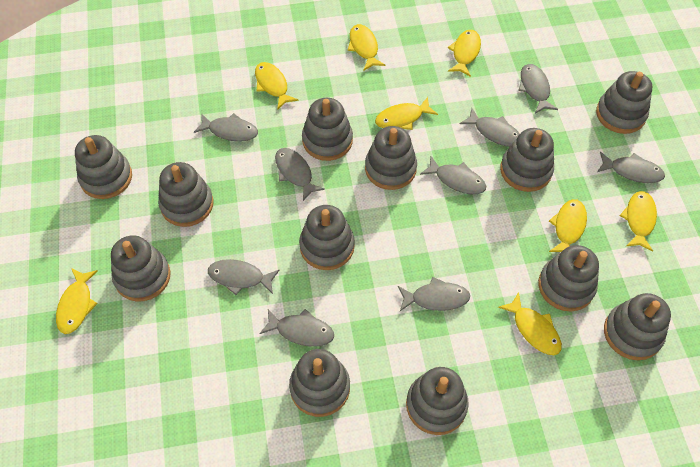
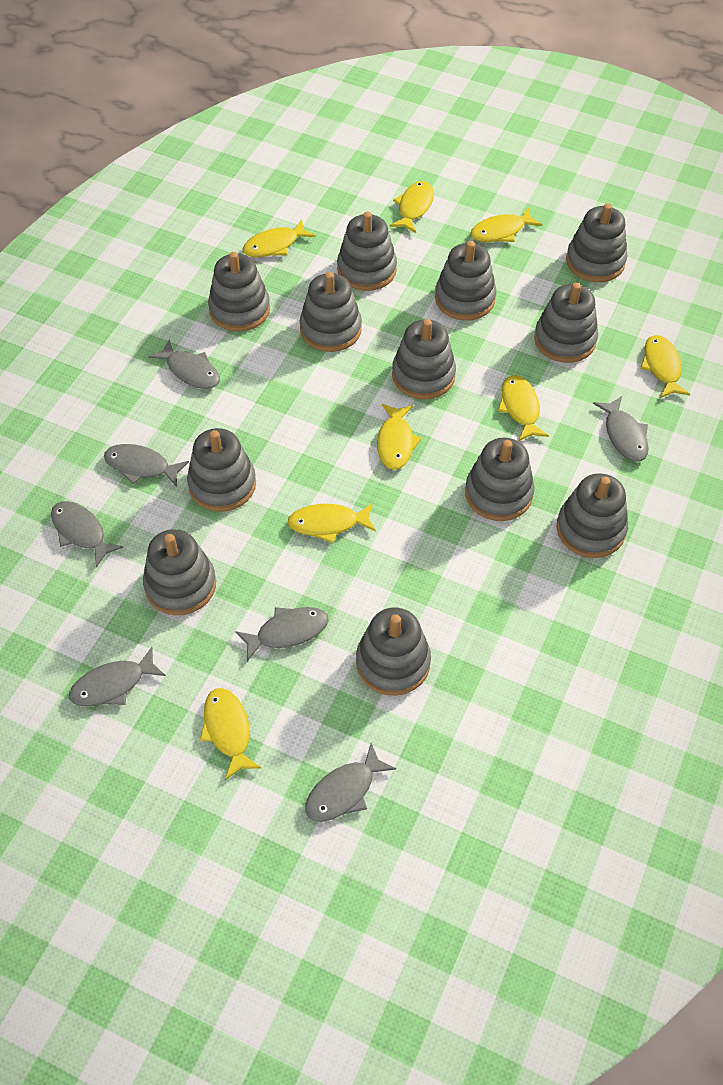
grey fish: 9 -> 7

